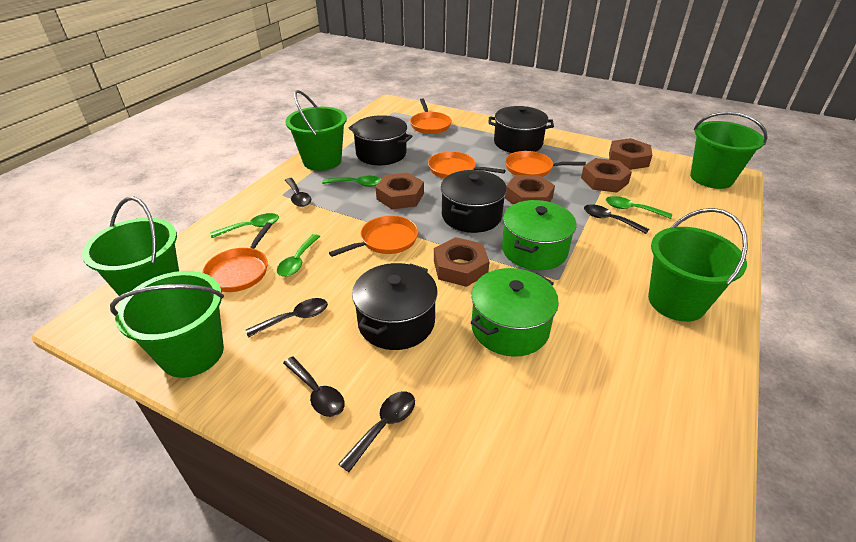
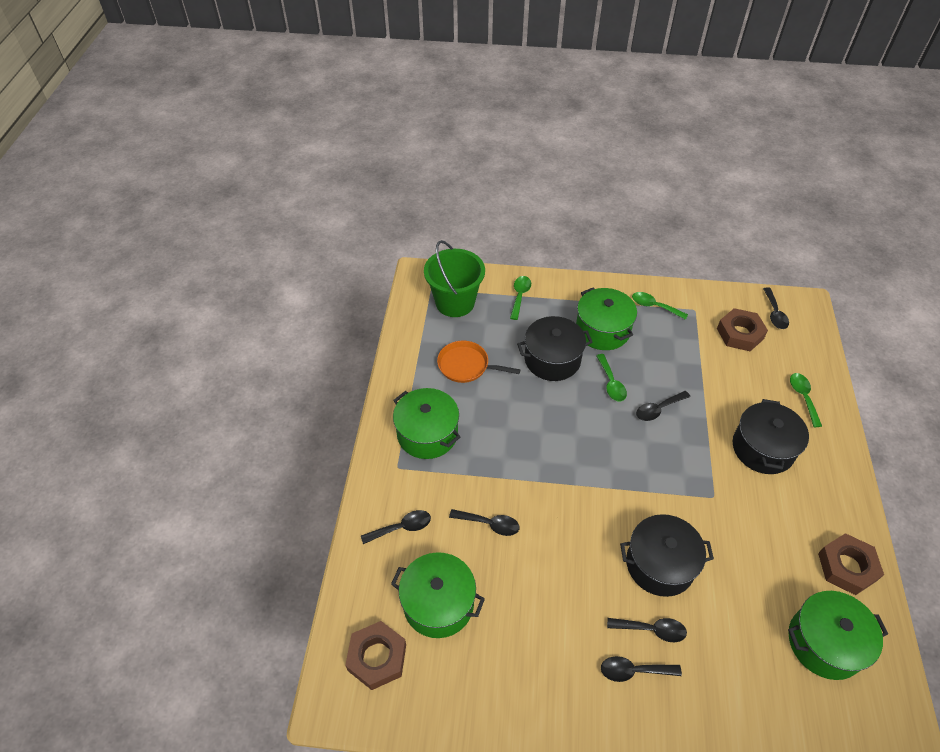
black pot: 4 -> 3
black spoon: 5 -> 6
brown nut: 5 -> 3
green bucket: 5 -> 1
green pot: 2 -> 4
orange pan: 5 -> 1

